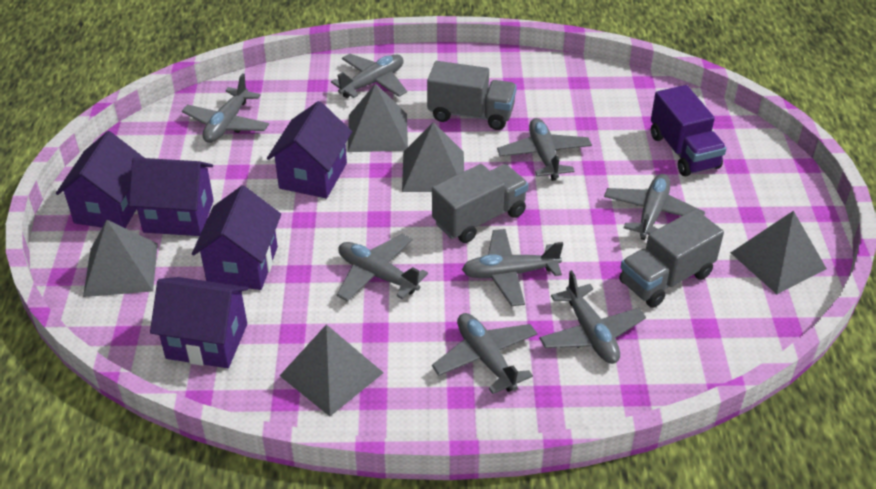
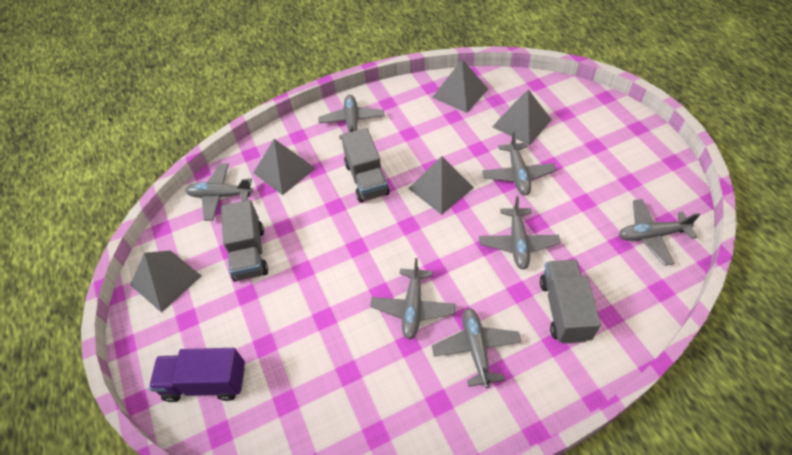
grey plane: 8 -> 7
purple house: 5 -> 0

